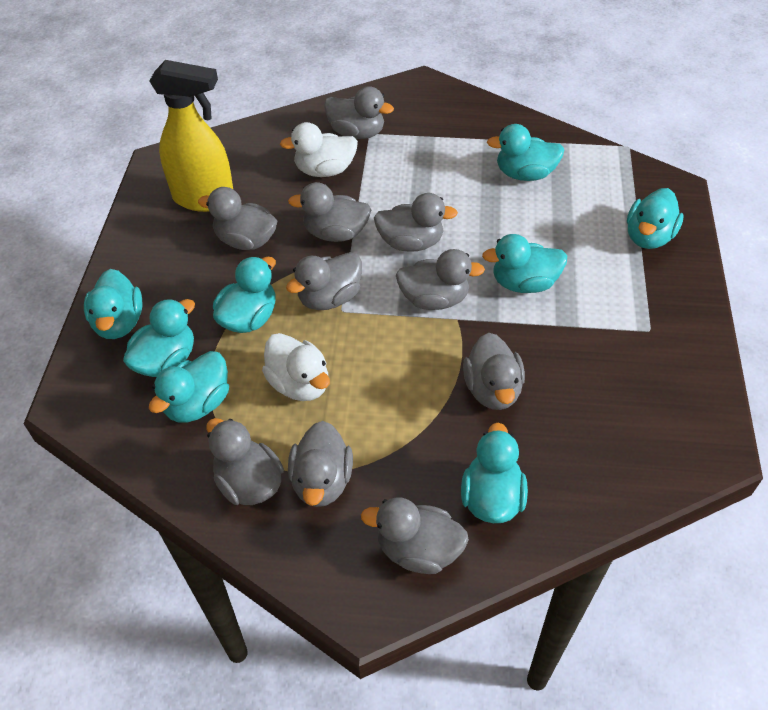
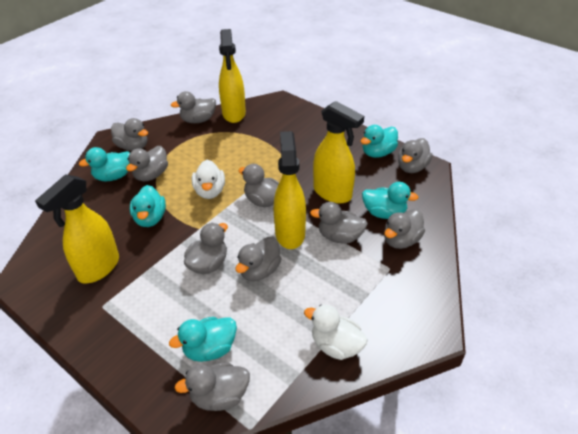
turquoise duck: 8 -> 5
yellow spray bottle: 1 -> 4

